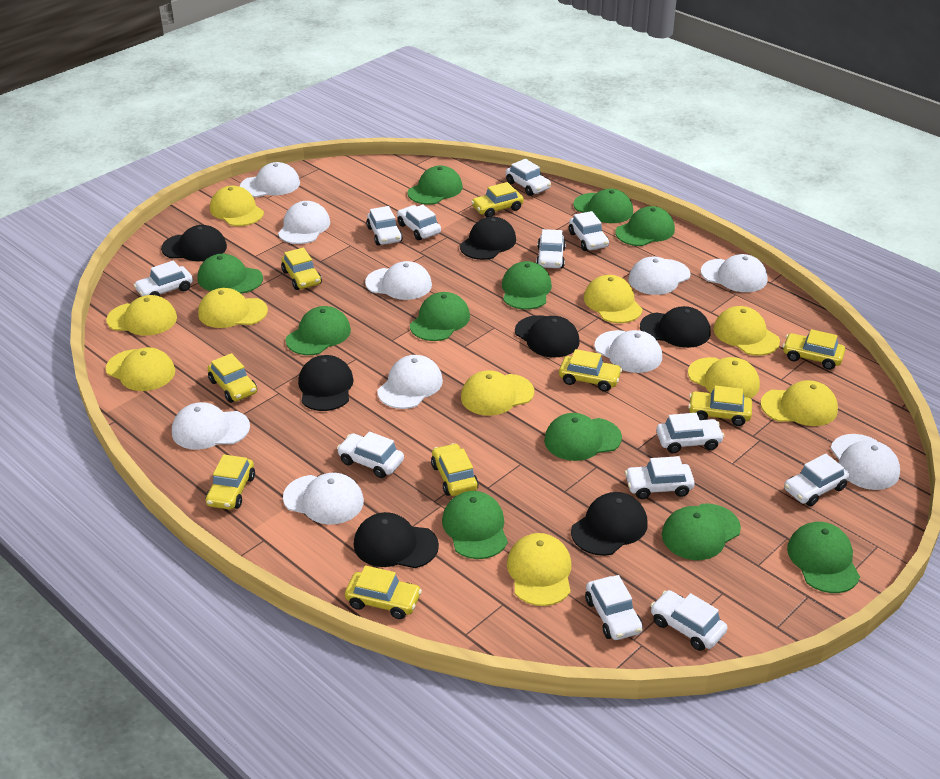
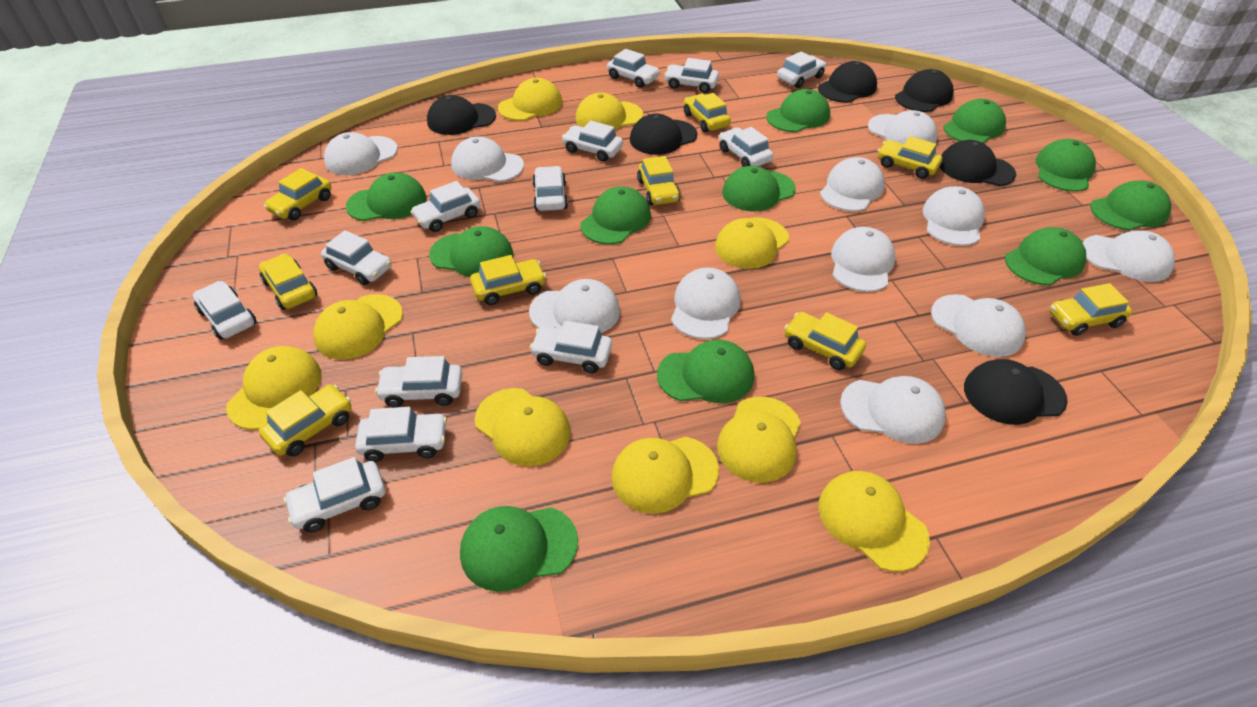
black cap: 7 -> 6
white cap: 10 -> 11
white car: 12 -> 13
yellow cap: 10 -> 9

